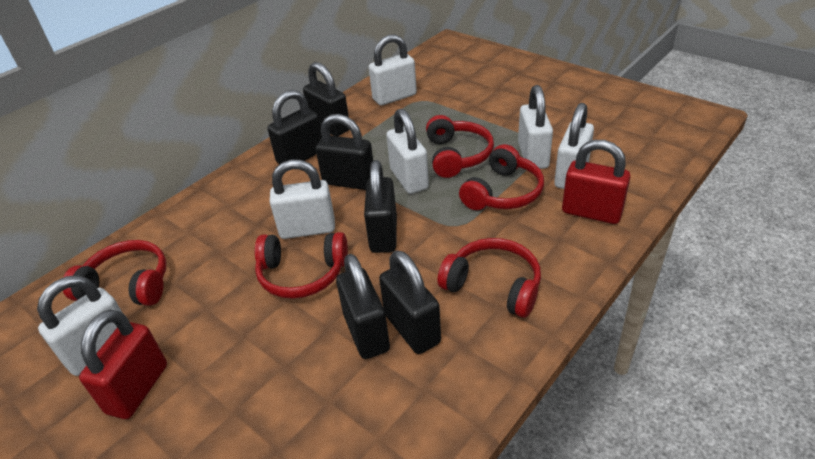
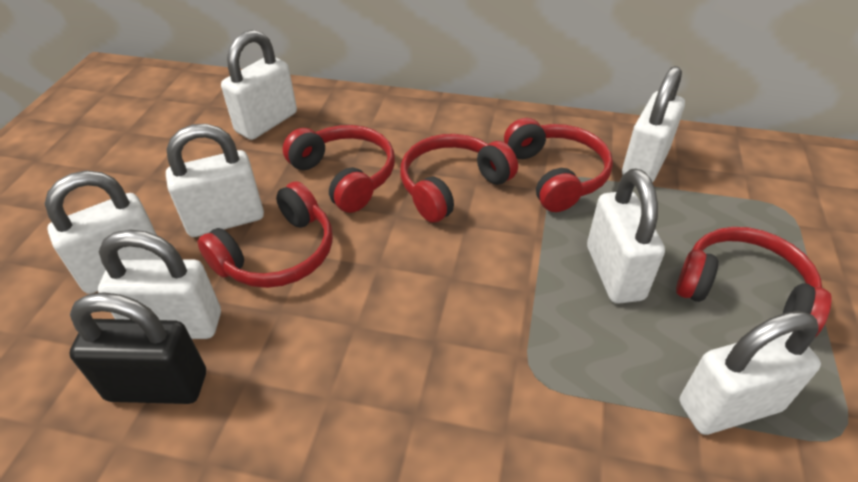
black padlock: 6 -> 1
red padlock: 2 -> 0
white padlock: 6 -> 7

